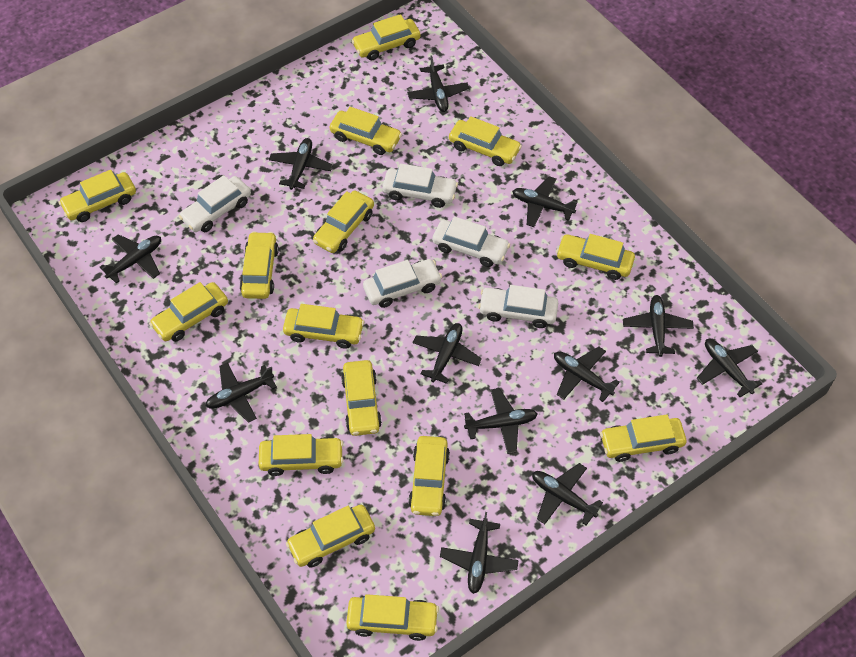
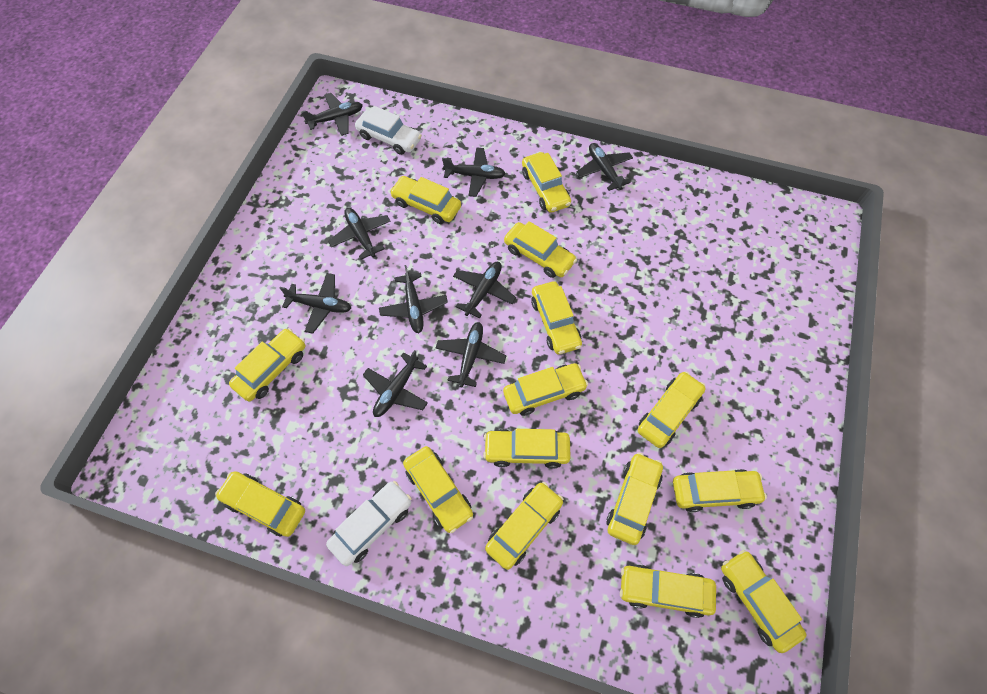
black plane: 12 -> 9
white car: 5 -> 2

